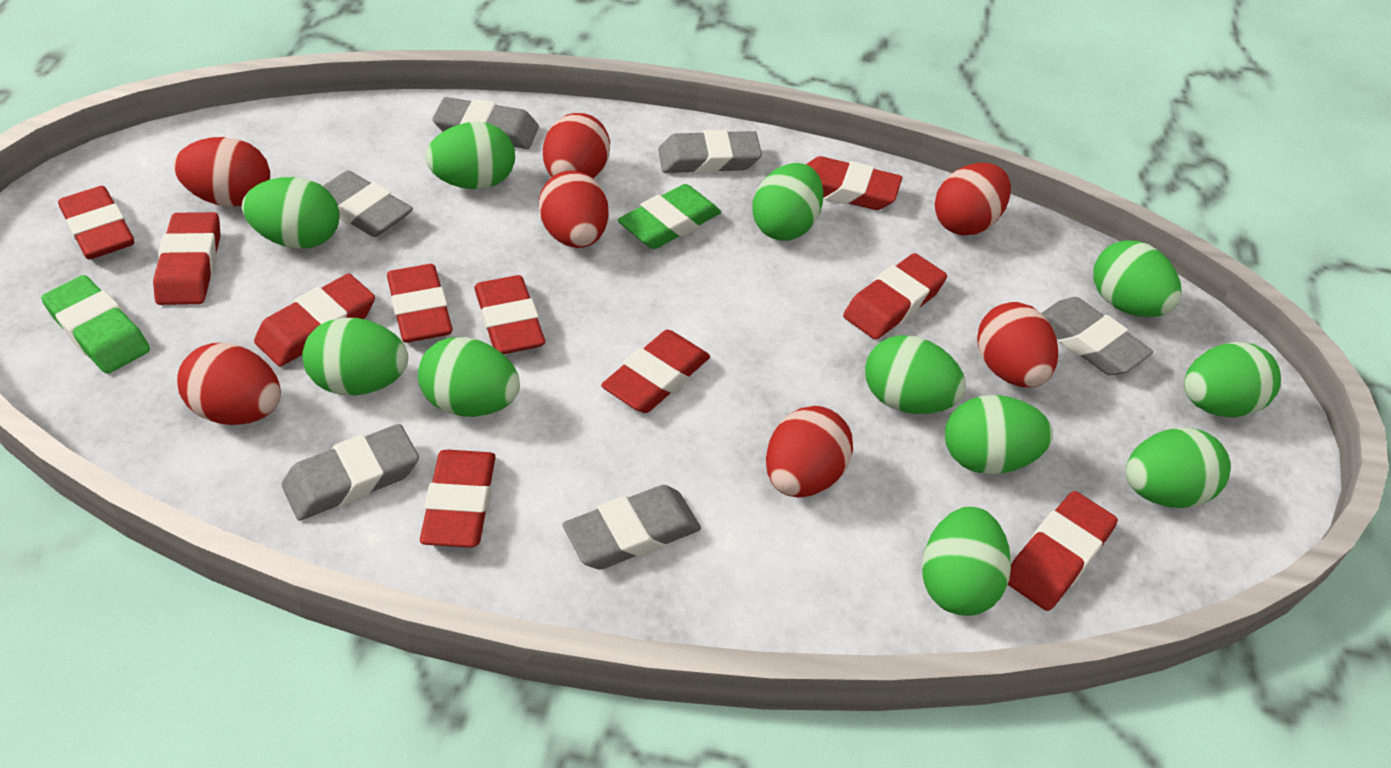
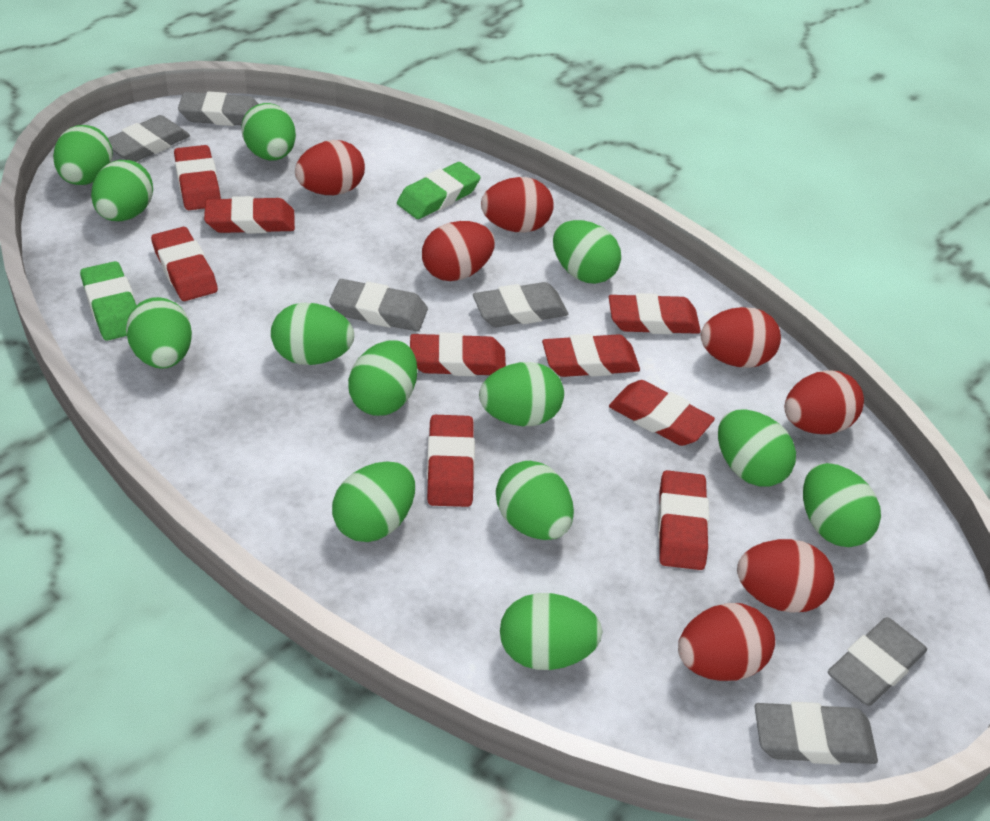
green egg: 11 -> 13
red eraser: 10 -> 9

